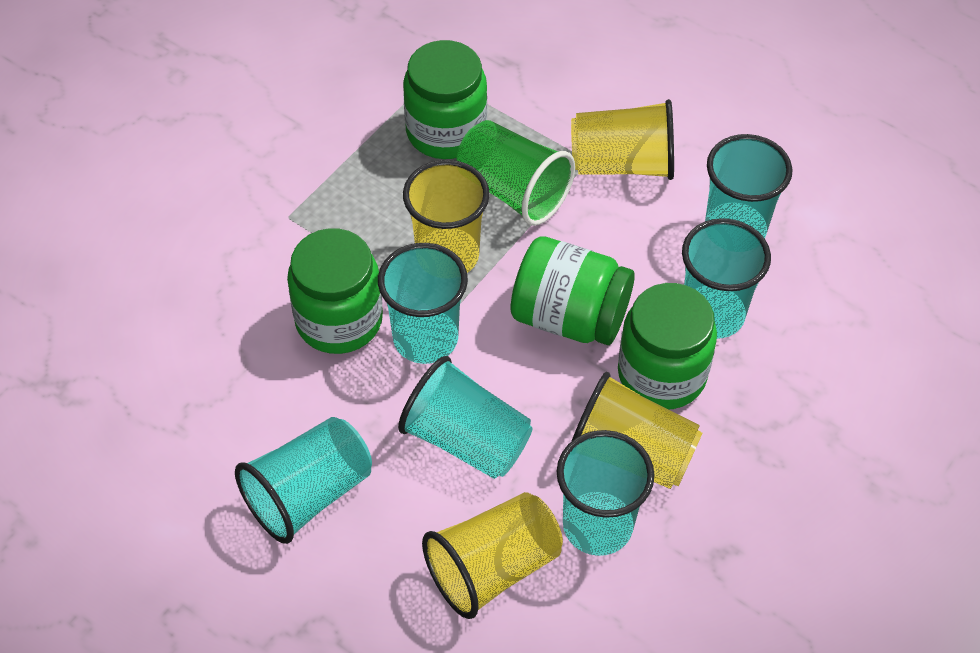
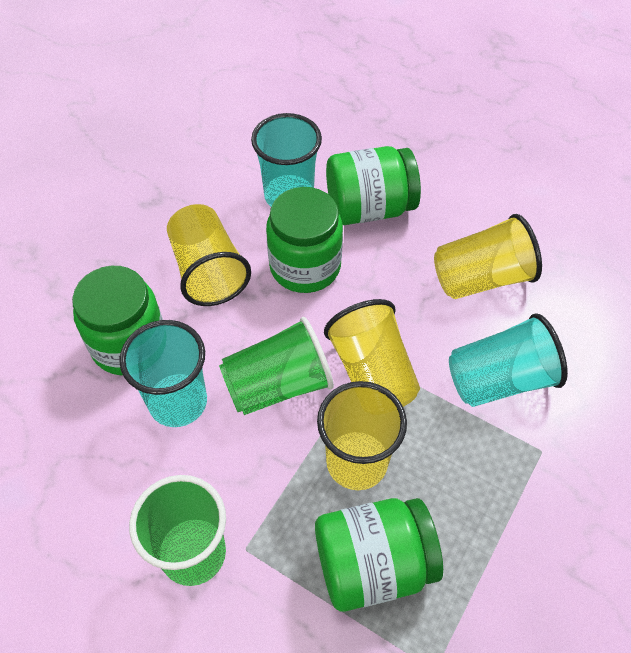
green cup: 1 -> 2
turquoise cup: 6 -> 3

